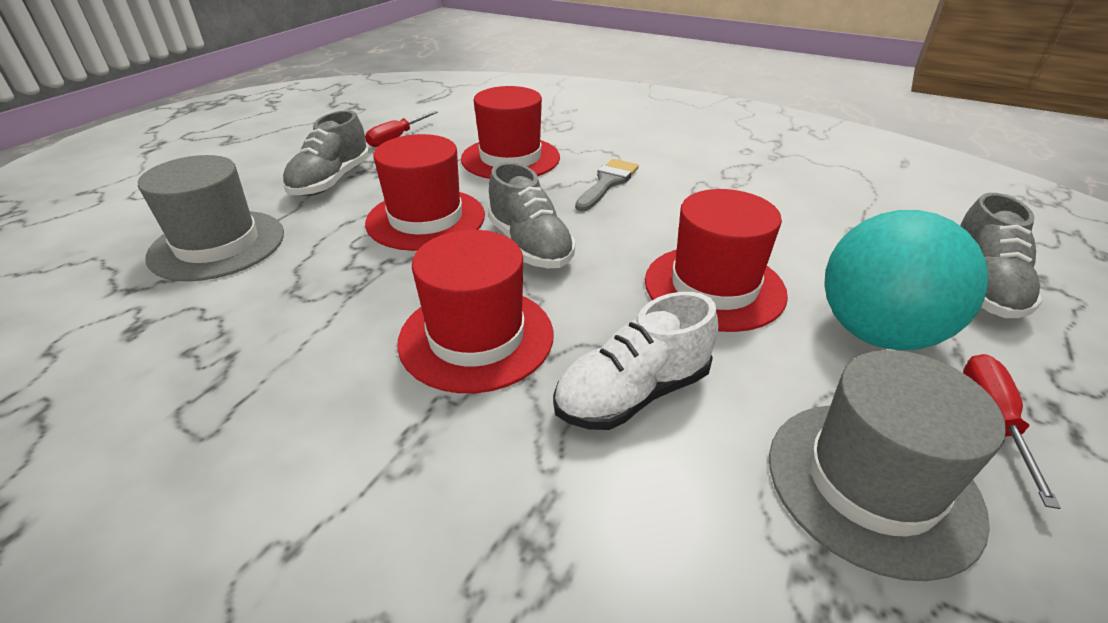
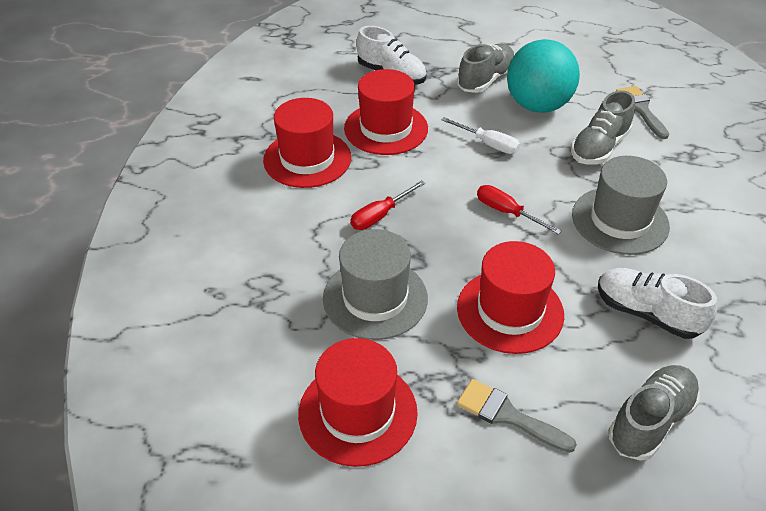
grey brush: 1 -> 2
white screwdriver: 0 -> 1
white shoe: 1 -> 2

